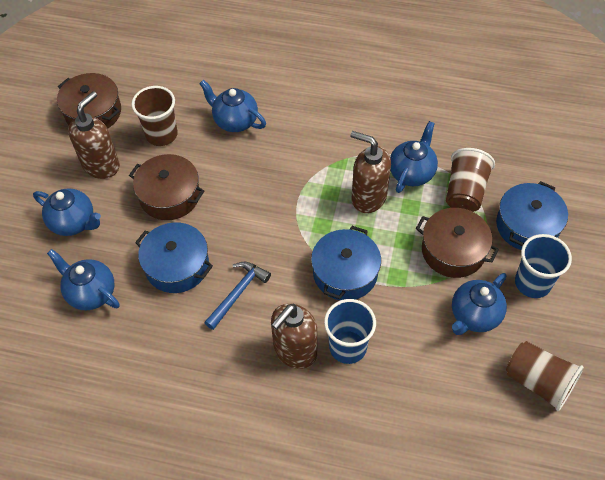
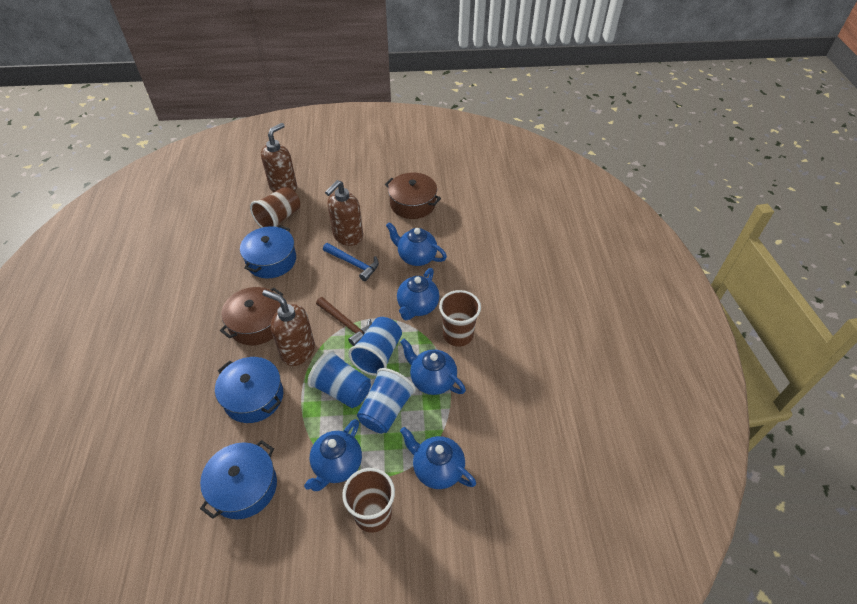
blue cup: 2 -> 3
brown hammer: 0 -> 1
brown pot: 3 -> 2

